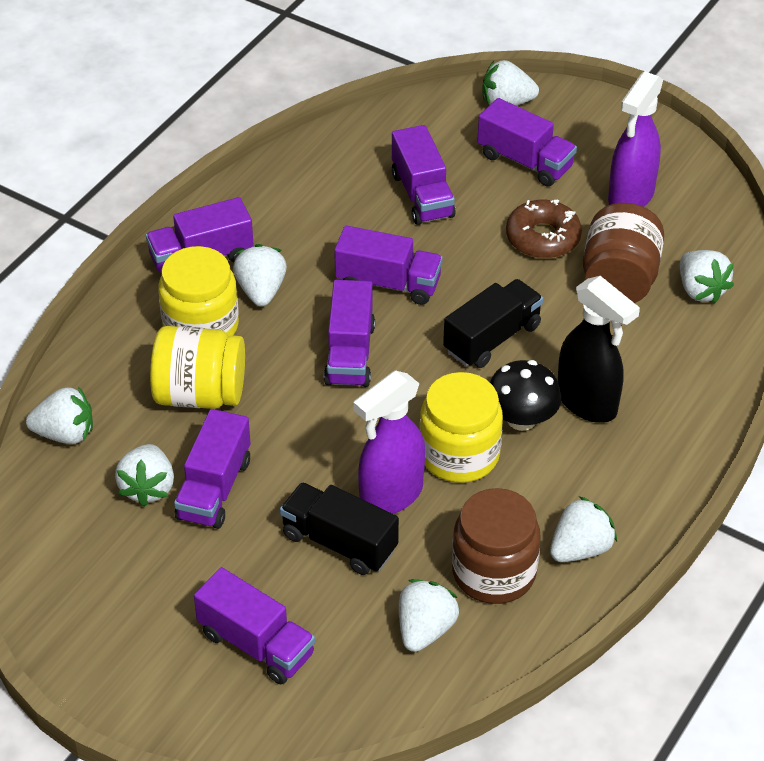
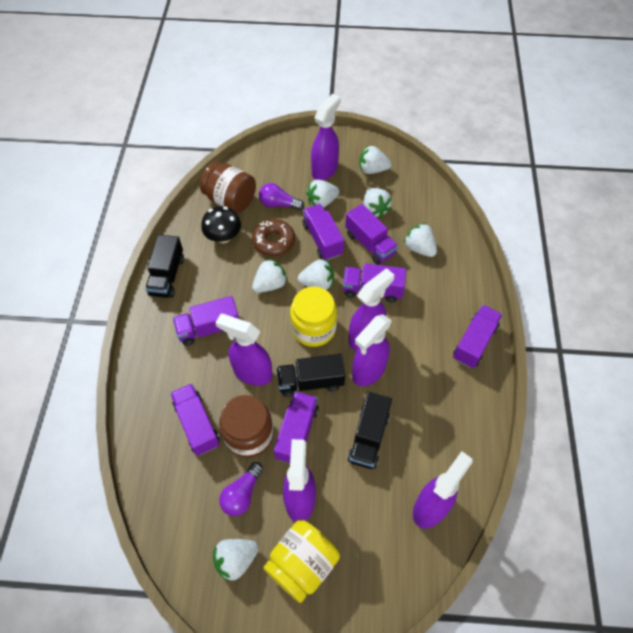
black spray bottle: 1 -> 0
black truck: 2 -> 3
purple light bulb: 0 -> 2
purple spray bottle: 2 -> 6
yellow jar: 3 -> 2

